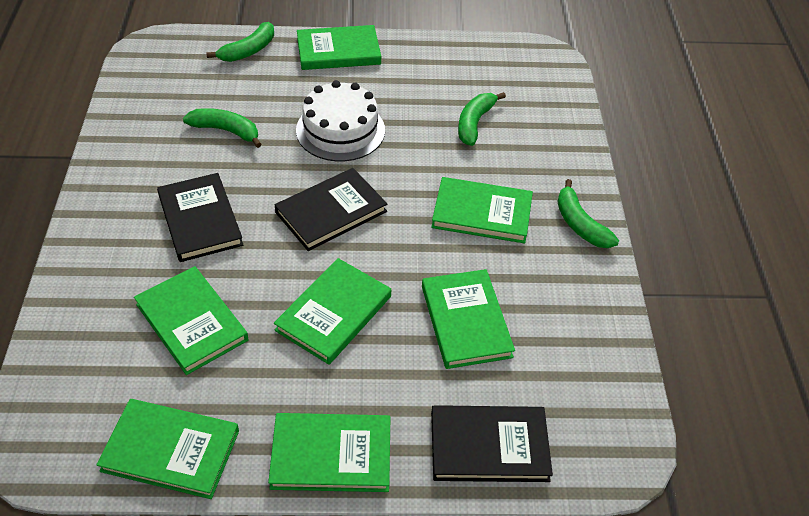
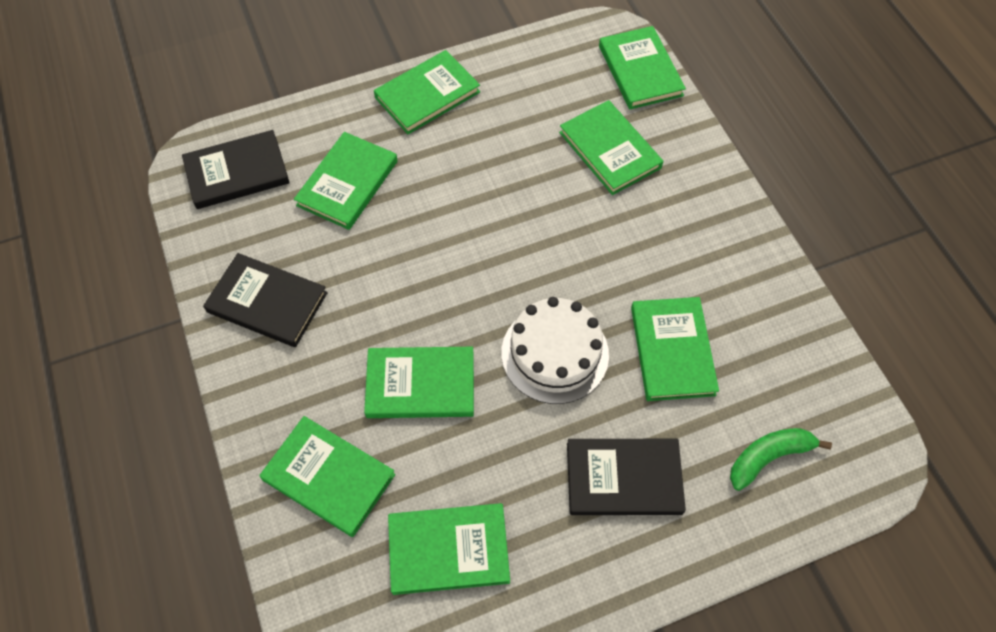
green banana: 4 -> 1
green book: 7 -> 8

